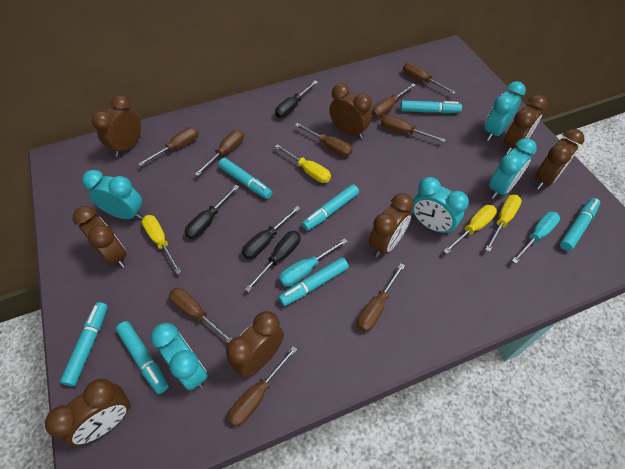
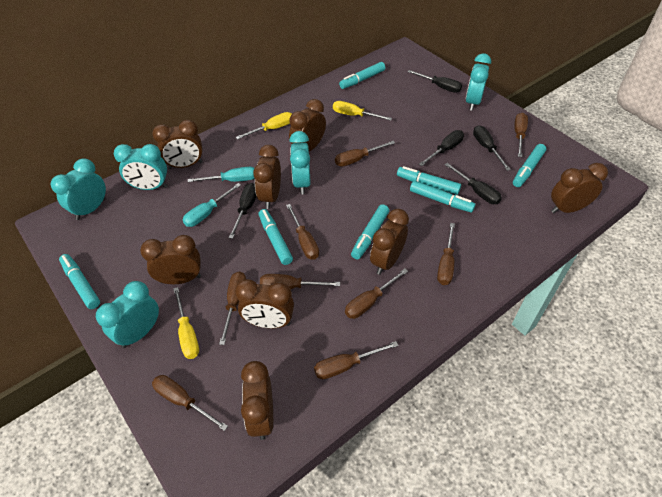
black screwdriver: 4 -> 5
yellow screwdriver: 4 -> 3

